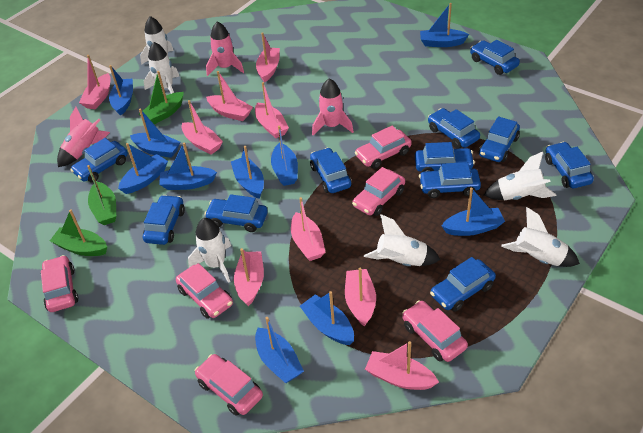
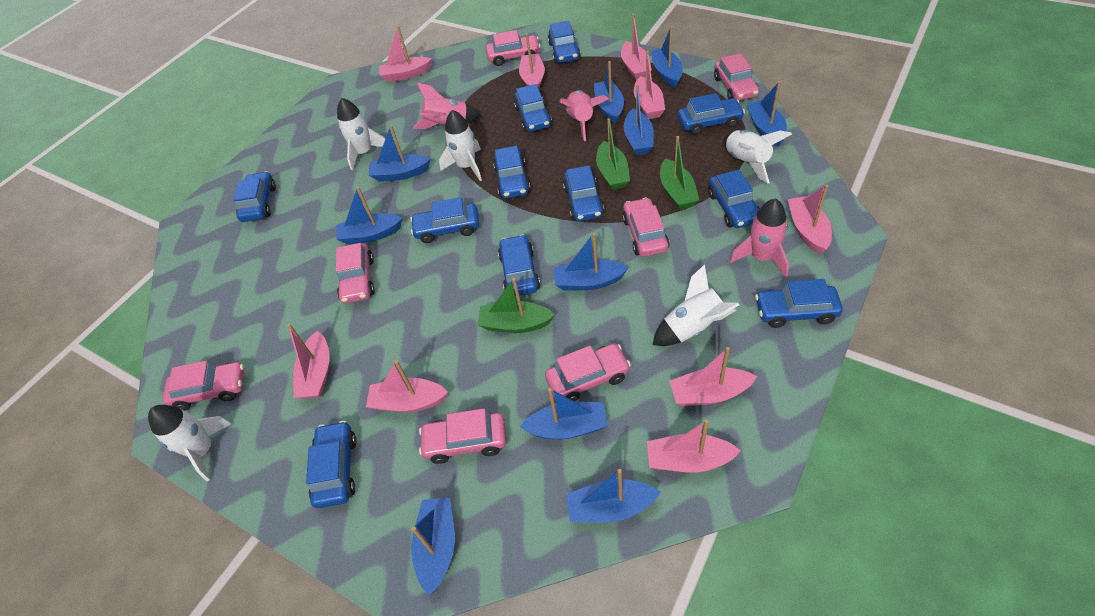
pink car: 6 -> 7
white rocket: 6 -> 5

